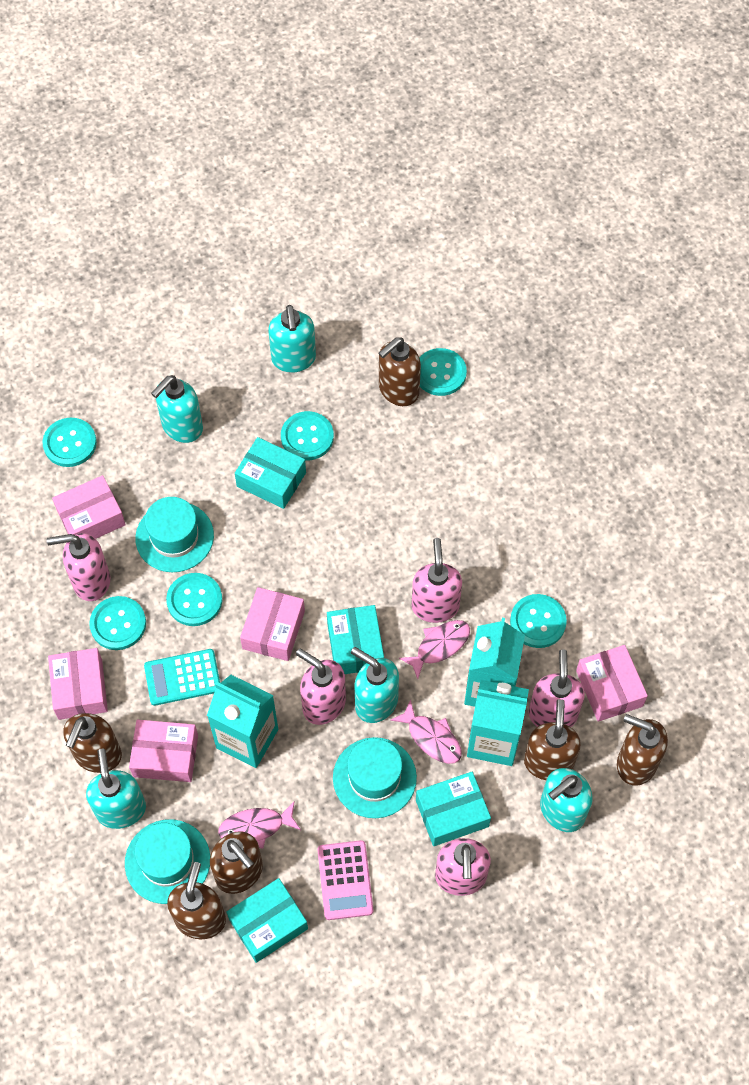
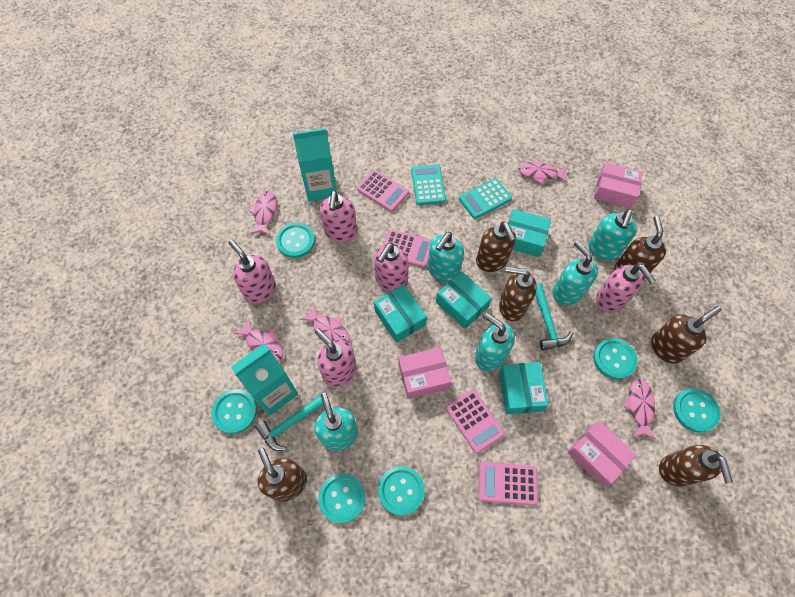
pink box: 5 -> 3
pink calculator: 1 -> 4
pink fish: 3 -> 5
turquoise calculator: 1 -> 2
turquoise carton: 3 -> 2
turquoise hammer: 0 -> 2
turquoise hat: 3 -> 0

